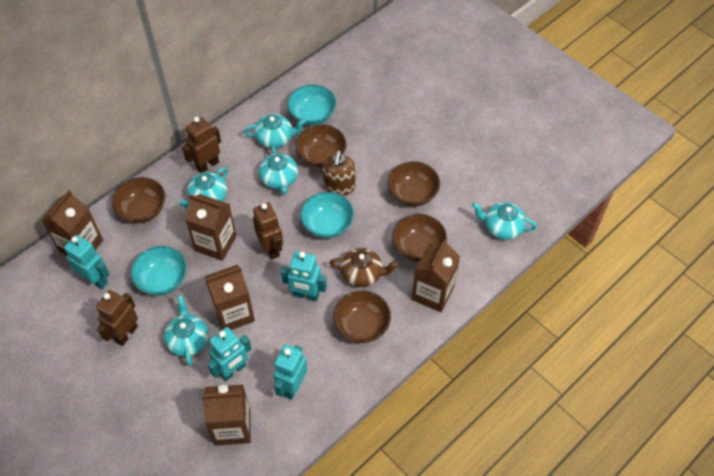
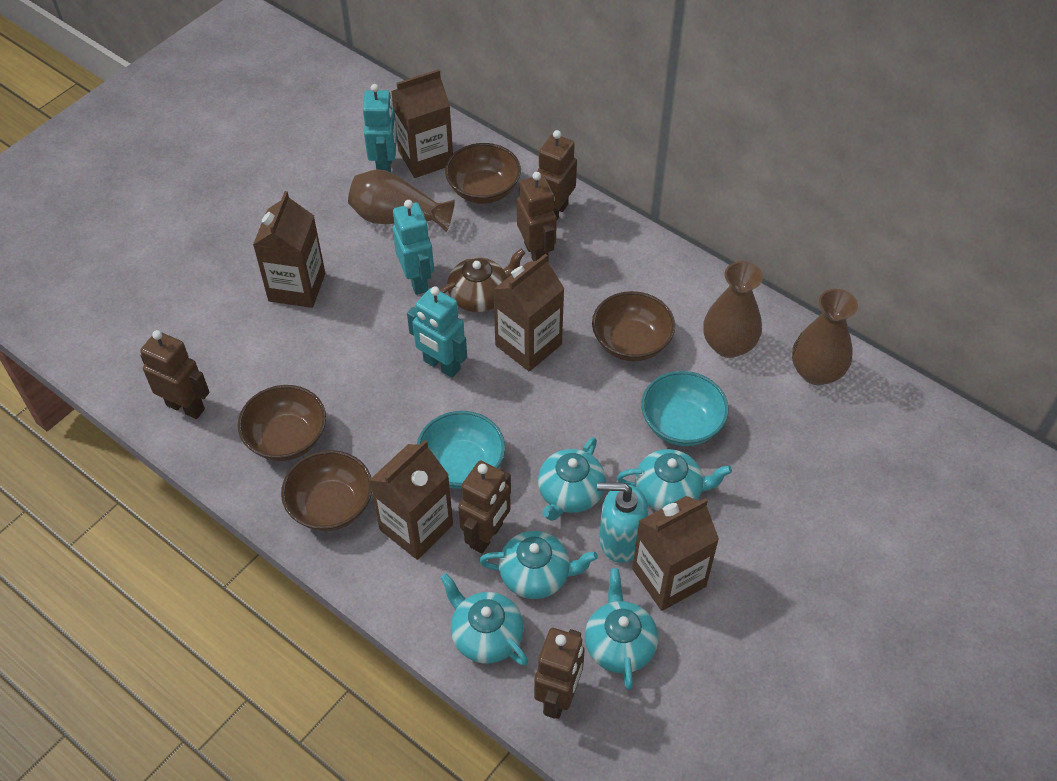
brown bowl: 5 -> 4
brown robot: 3 -> 5
brown soap dispenser: 1 -> 0
brown vase: 0 -> 3
turquoise bowl: 3 -> 2
turquoise robot: 4 -> 3
turquoise soap dispenser: 0 -> 1

